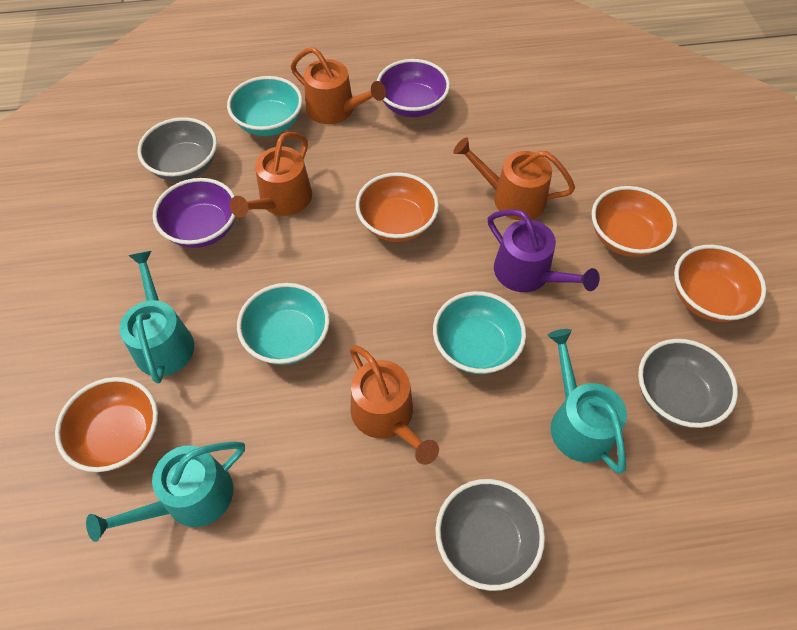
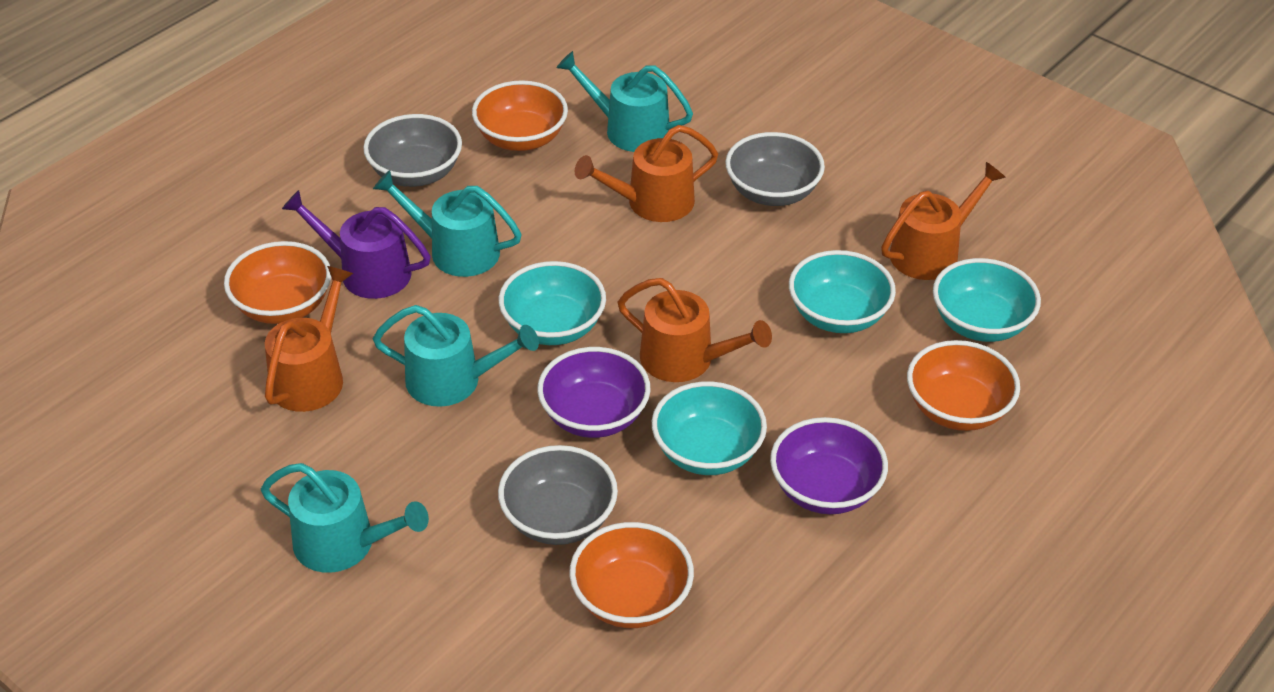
turquoise bowl: 3 -> 4
turquoise watering can: 3 -> 4

